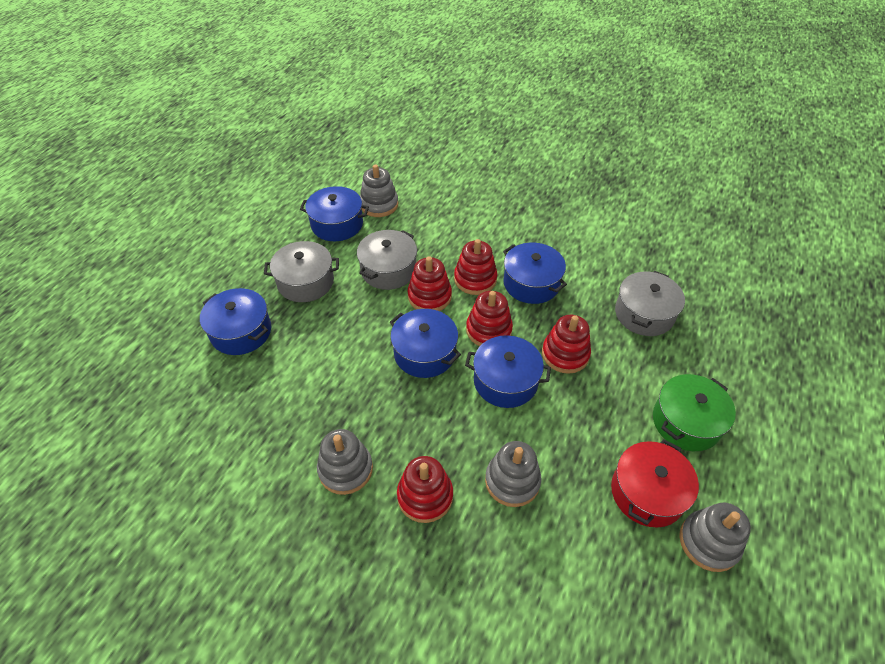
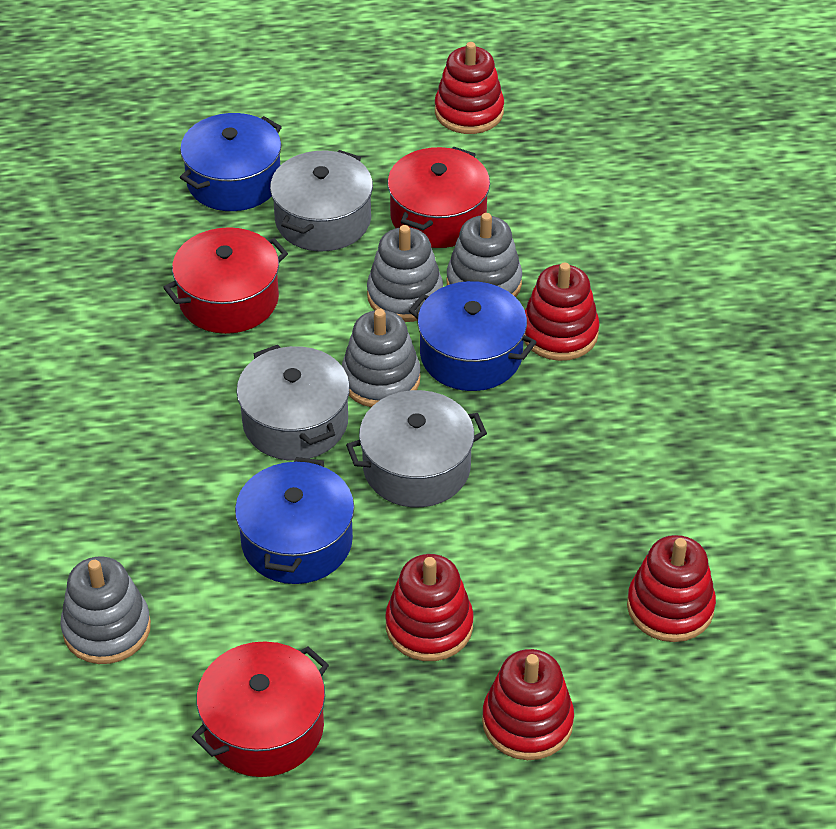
blue pot: 5 -> 3
green pot: 1 -> 0
red pot: 1 -> 3

